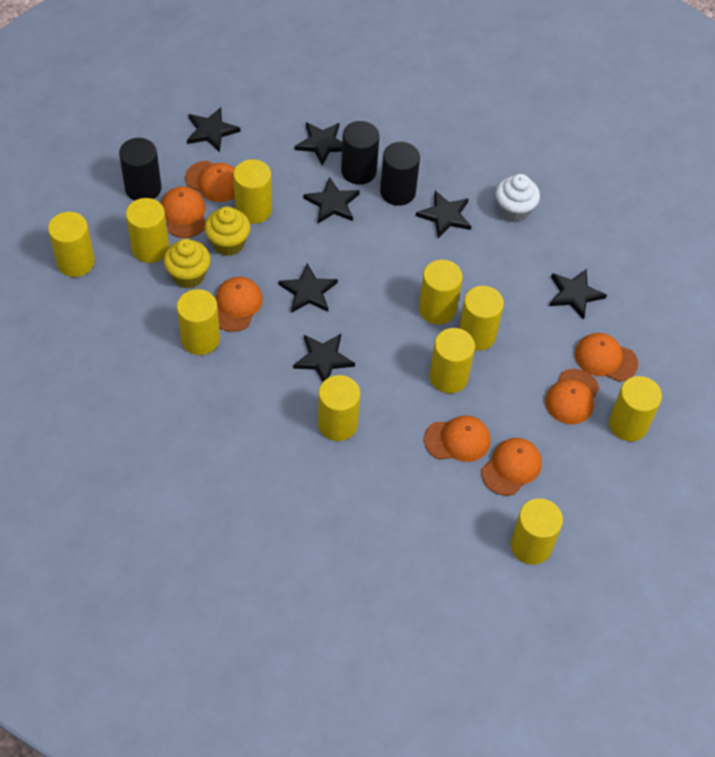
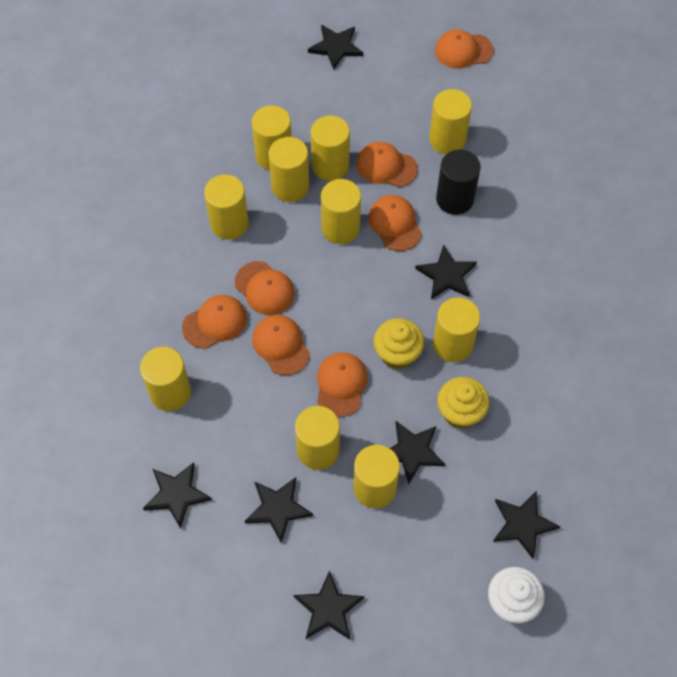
black cylinder: 3 -> 1

